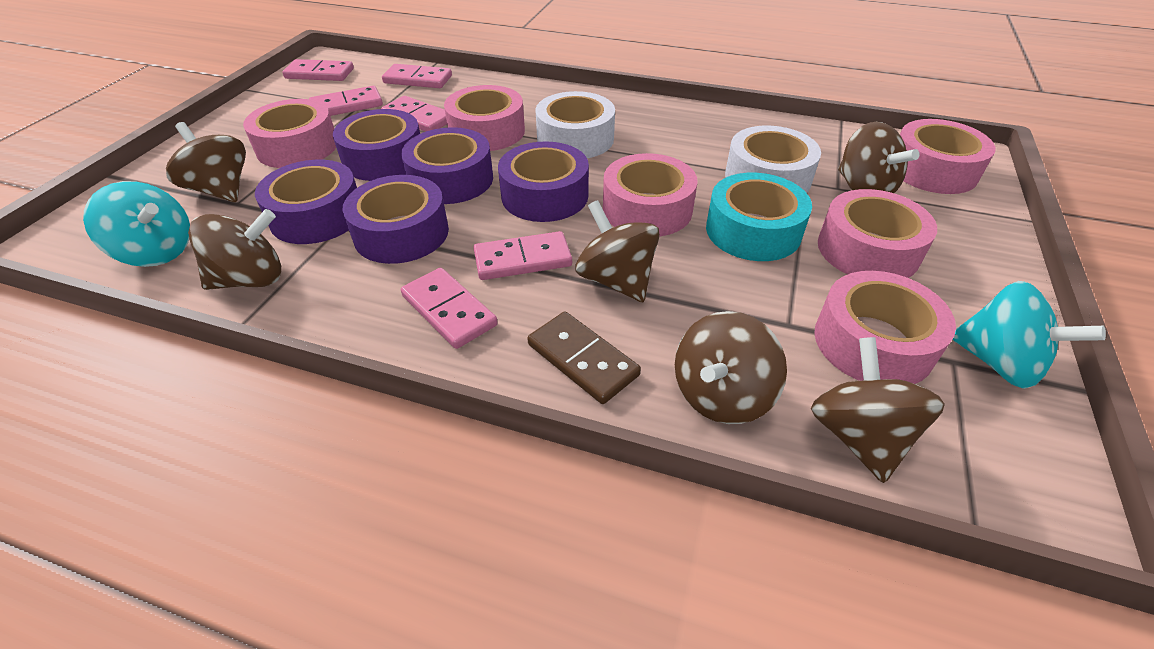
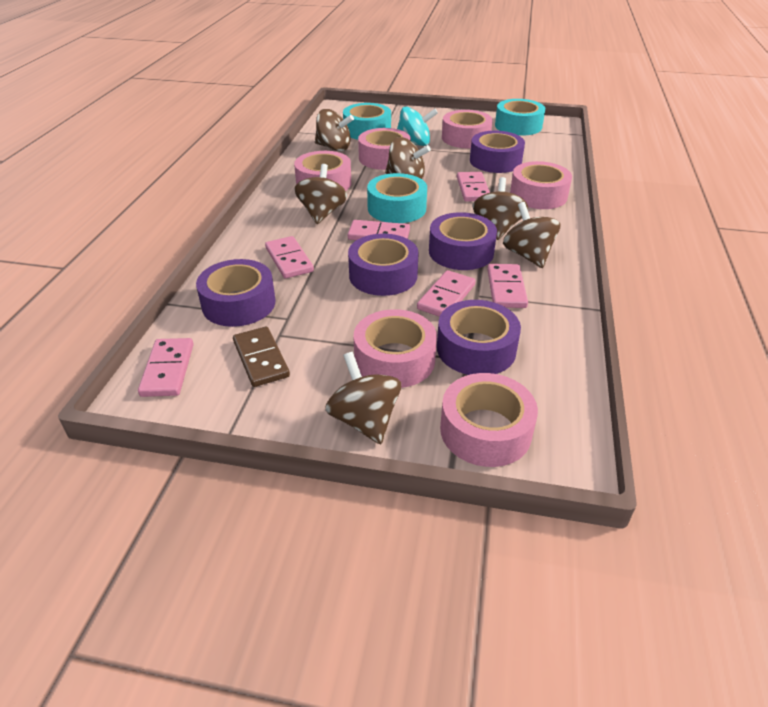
turquoise spinning top: 2 -> 1
turquoise tape: 1 -> 3
white tape: 2 -> 0

